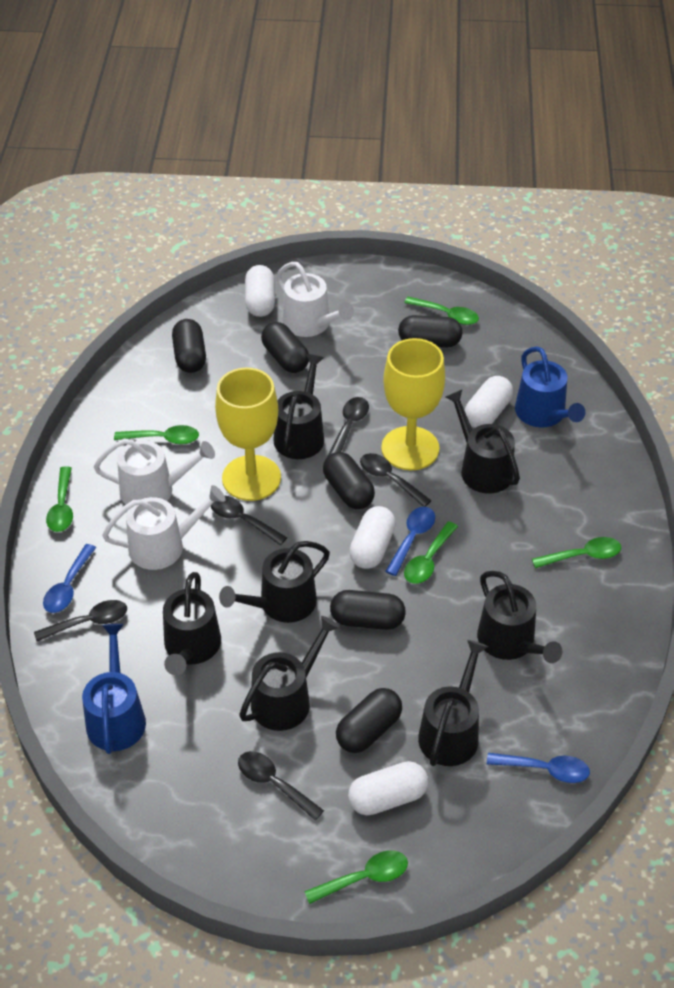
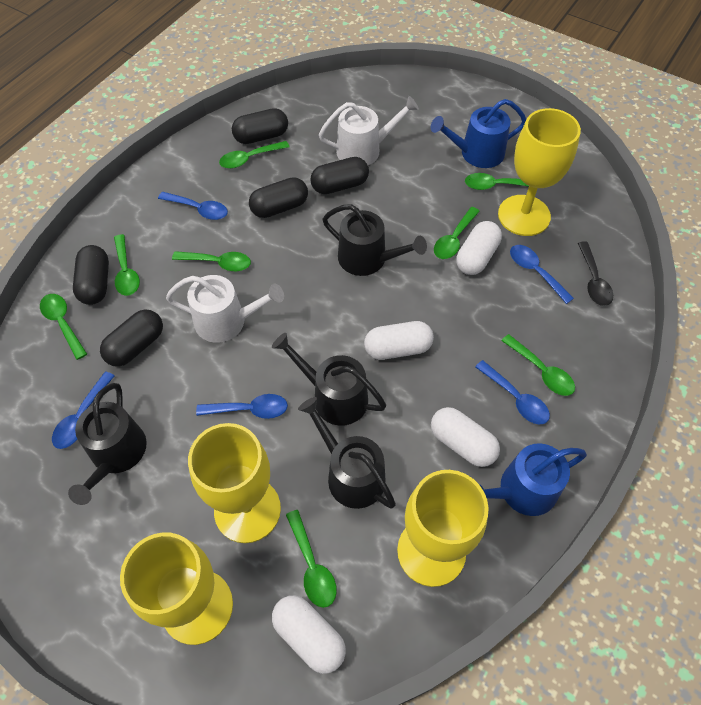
black capsule: 6 -> 5
black spoon: 5 -> 1
black watering can: 7 -> 4
blue spoon: 3 -> 5
green spoon: 6 -> 8
white watering can: 3 -> 2
yellow goblet: 2 -> 4

